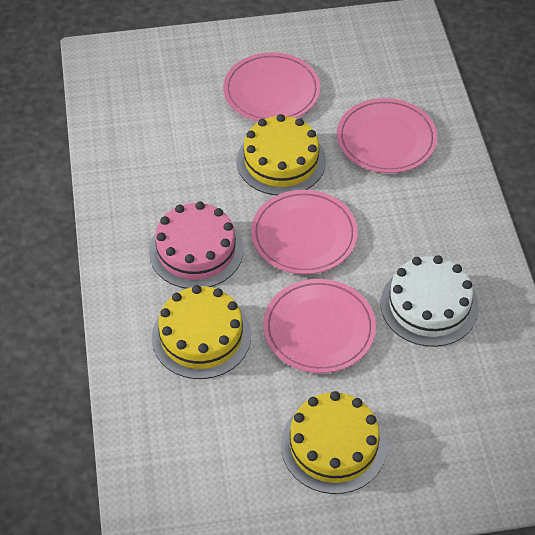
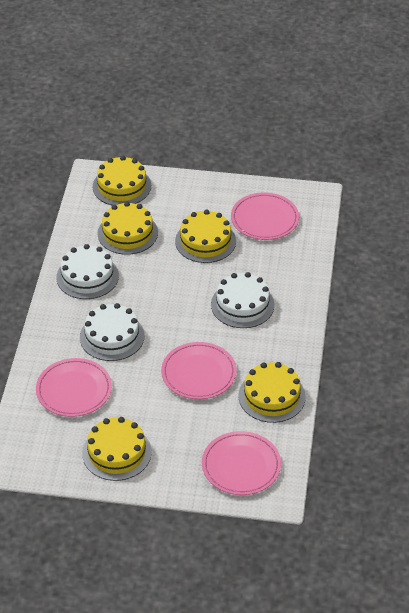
pink cake: 1 -> 0
white cake: 1 -> 3
yellow cake: 3 -> 5

